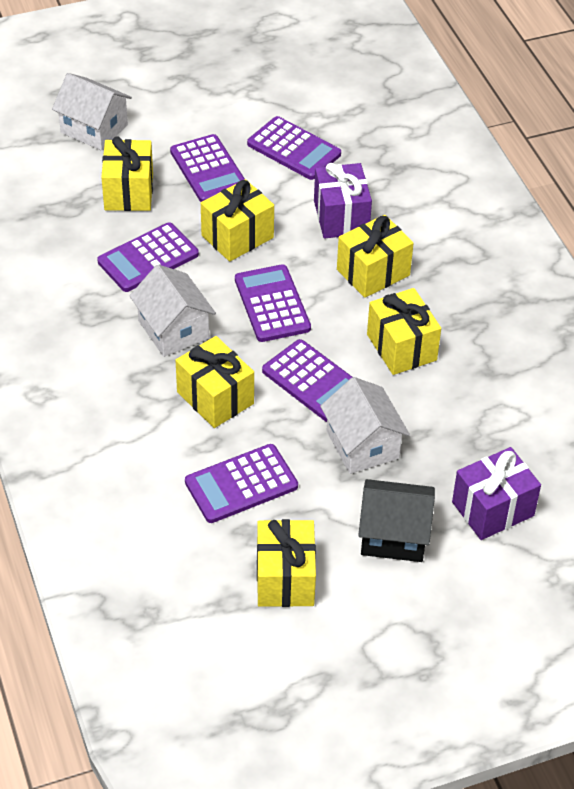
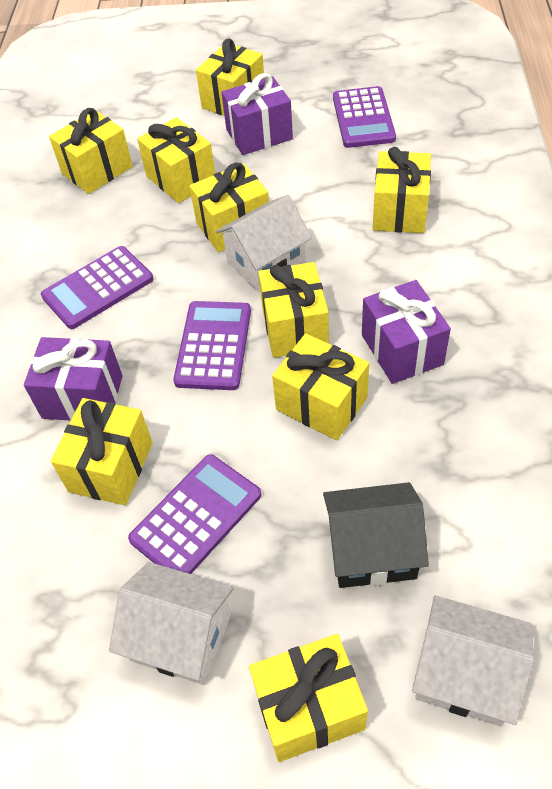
purple calculator: 6 -> 4
purple gift: 2 -> 3
yellow gift: 6 -> 9

